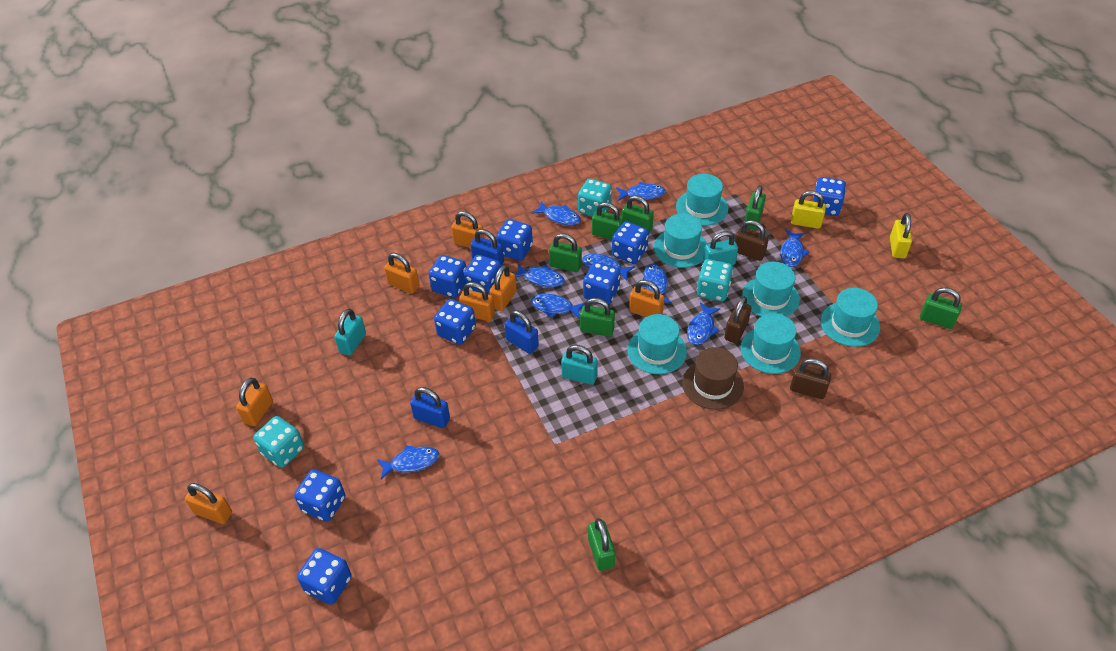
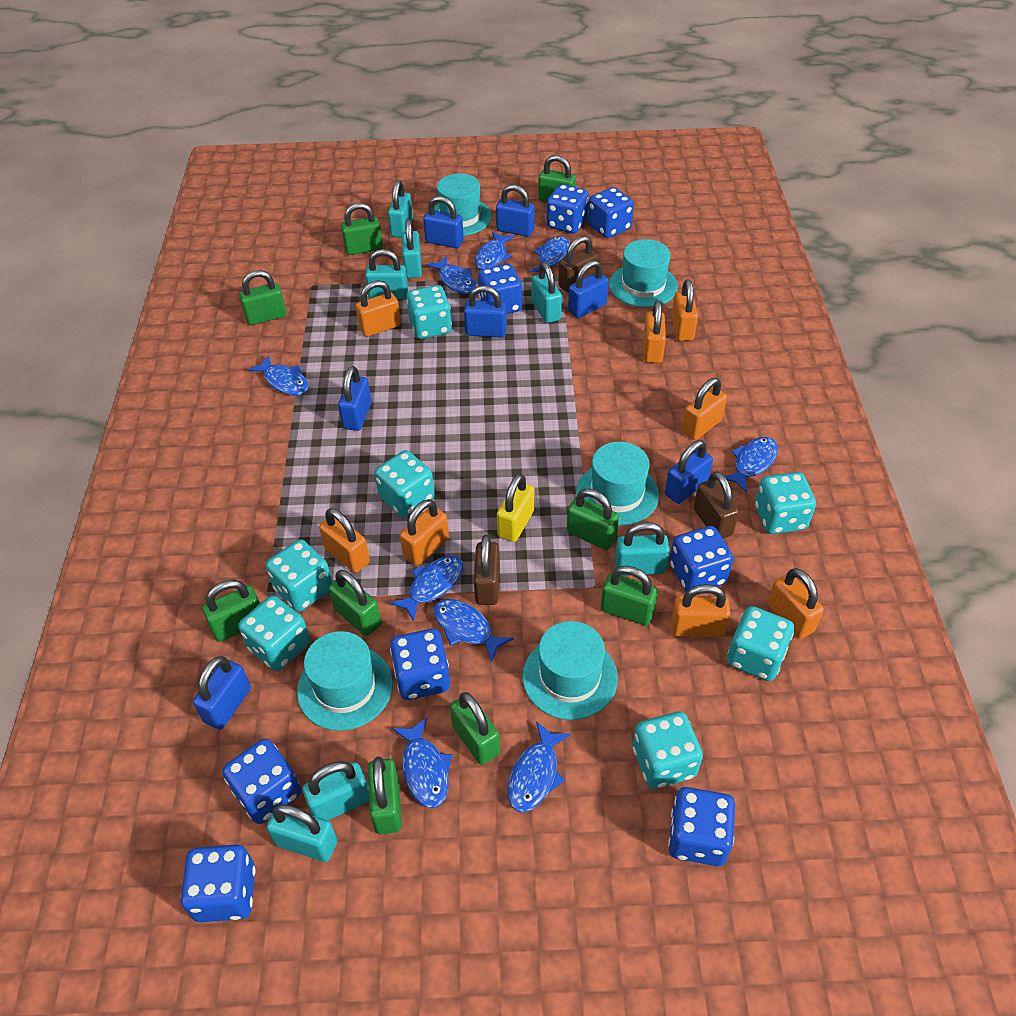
blue dice: 9 -> 8
blue padlock: 3 -> 7
brown hat: 1 -> 0
green padlock: 7 -> 9
orange padlock: 7 -> 8
turquoise dice: 3 -> 7
turquoise hat: 6 -> 5
turquoise padlock: 3 -> 7
yellow padlock: 2 -> 1

